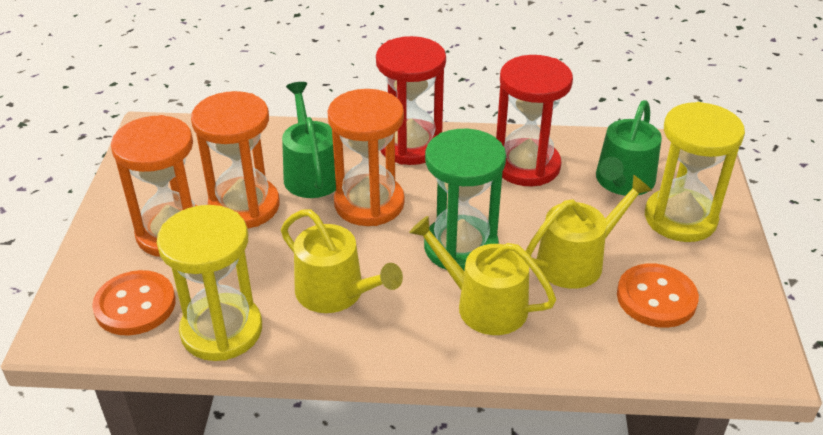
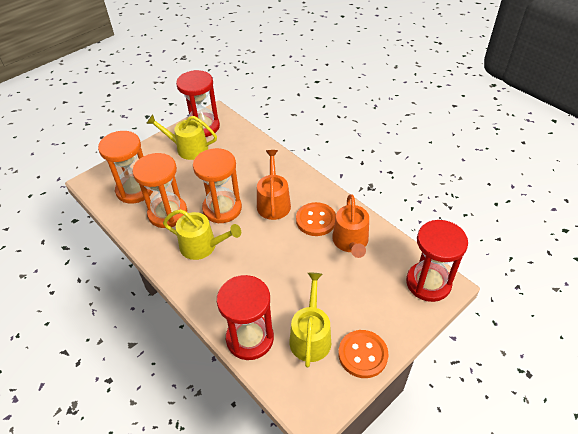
green hourglass: 1 -> 0
green watering can: 2 -> 0
orange watering can: 0 -> 2
red hourglass: 2 -> 3
yellow hourglass: 2 -> 0

